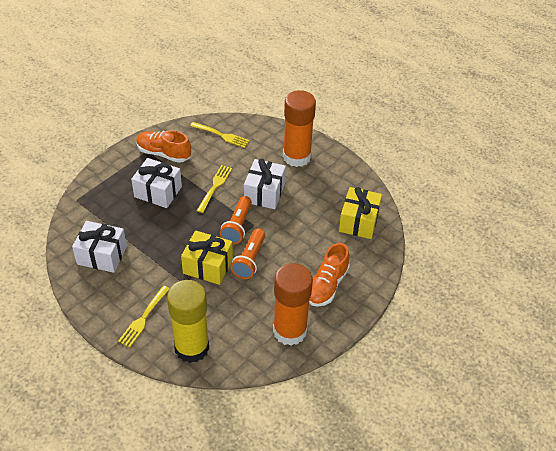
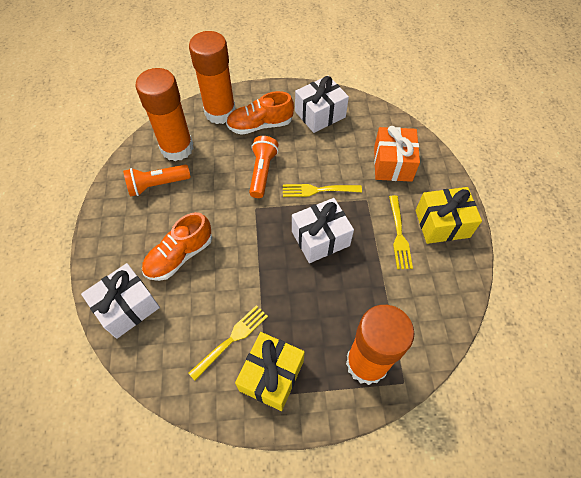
orange gift: 0 -> 1
orange glue stick: 2 -> 3
yellow glue stick: 1 -> 0

